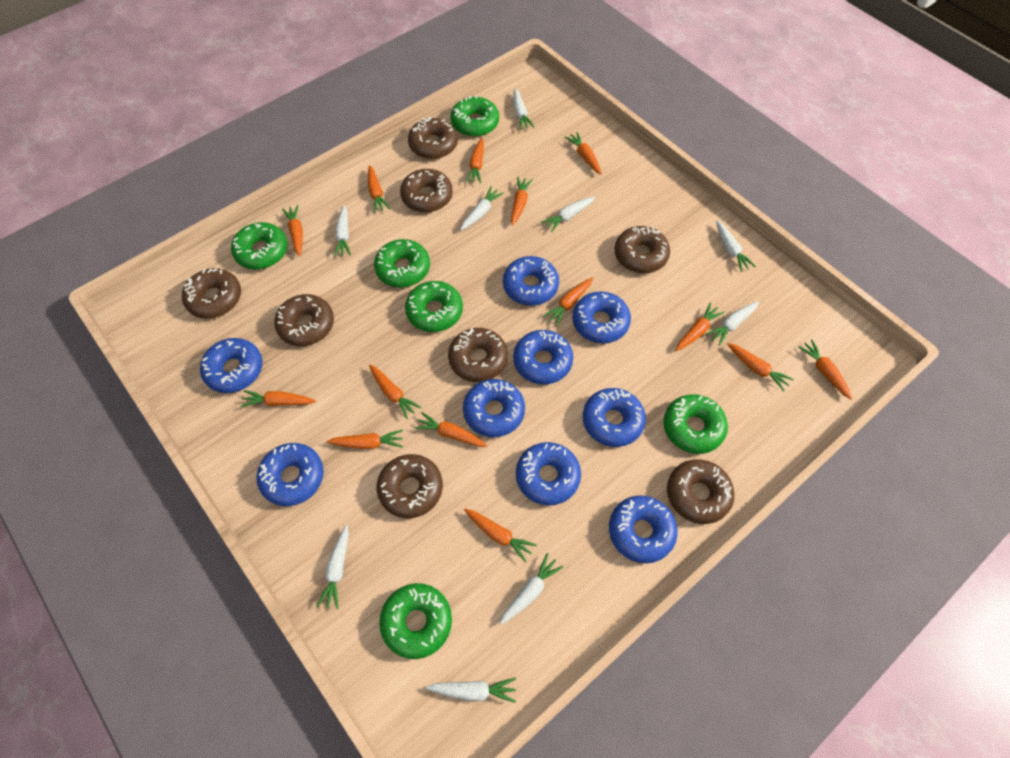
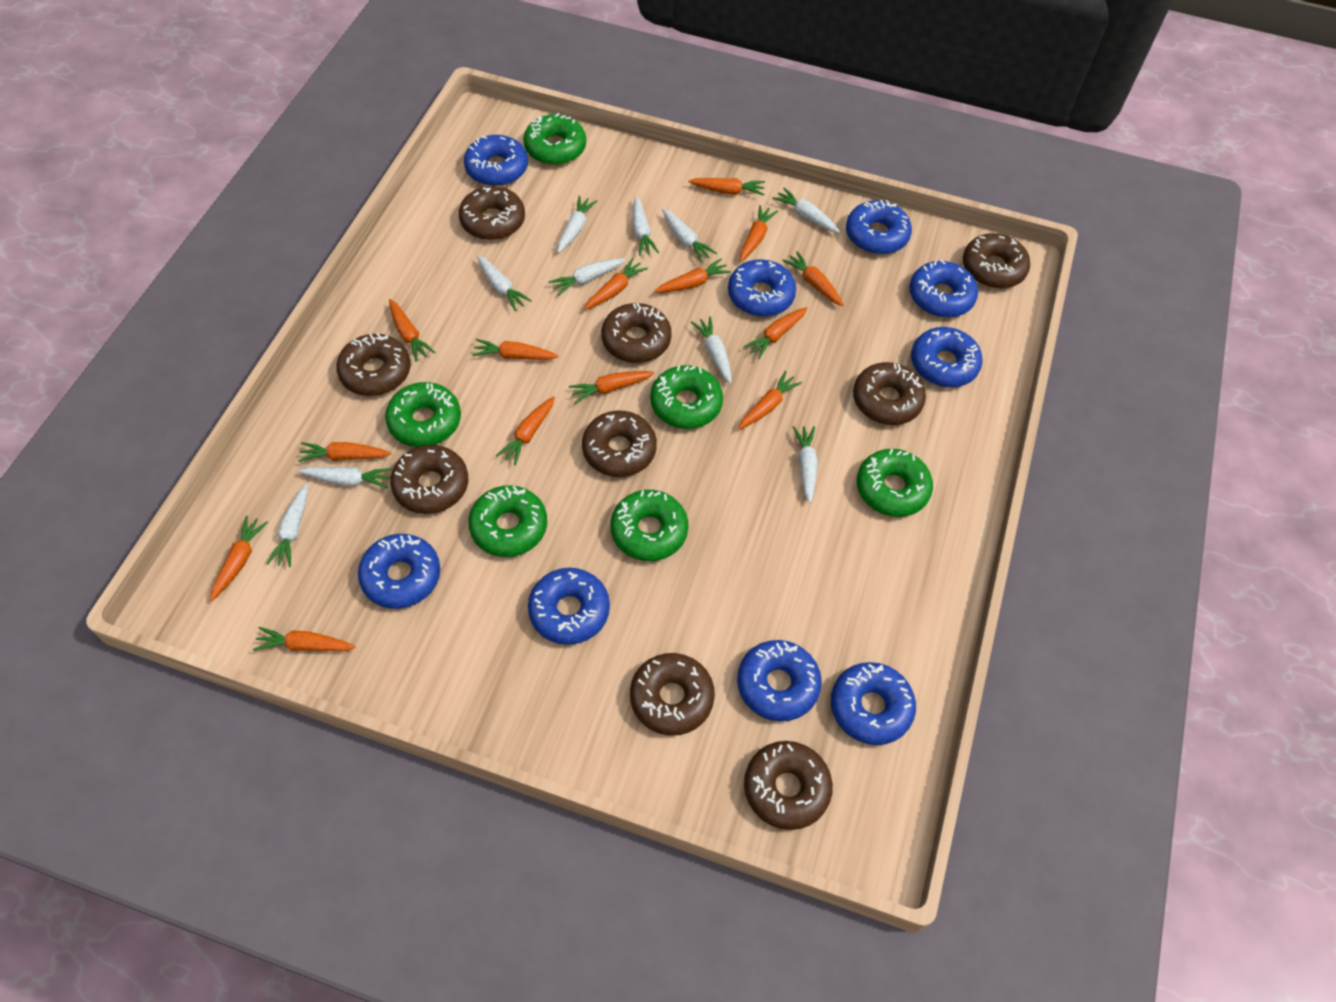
brown donut: 8 -> 9
white carrot: 9 -> 10

